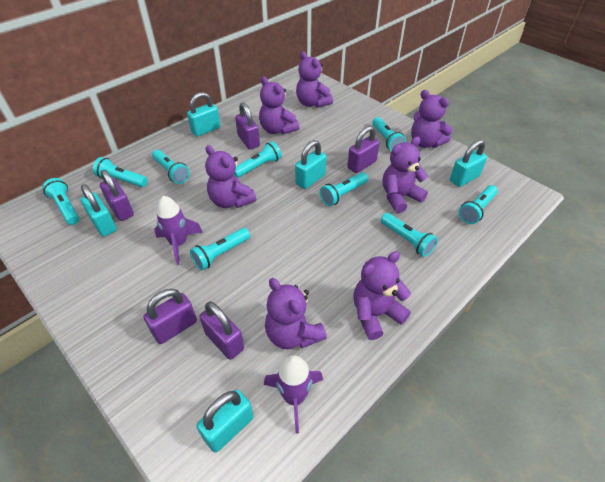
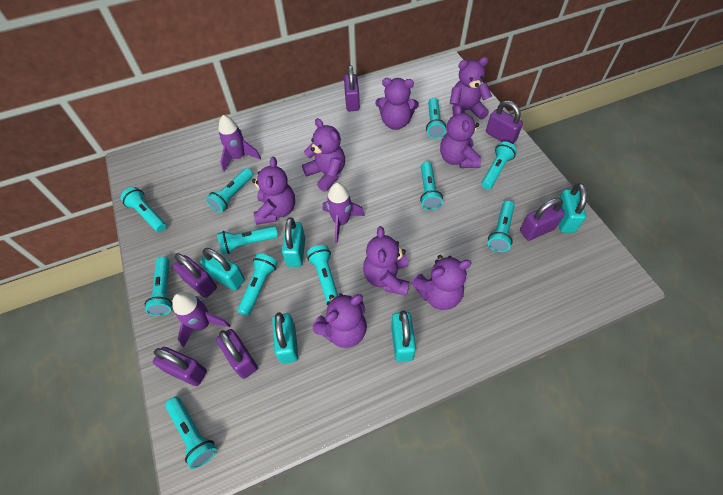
purple padlock: 5 -> 6
purple rocket: 2 -> 3
purple teddy bear: 7 -> 8
turquoise flashlight: 9 -> 11

